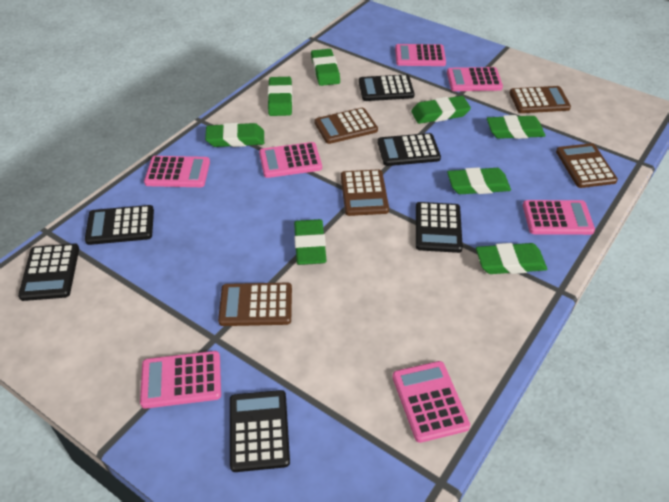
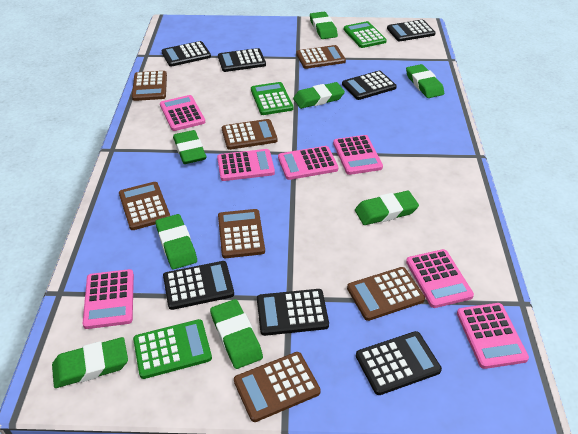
black calculator: 6 -> 7
brown calculator: 5 -> 7
green calculator: 0 -> 3

